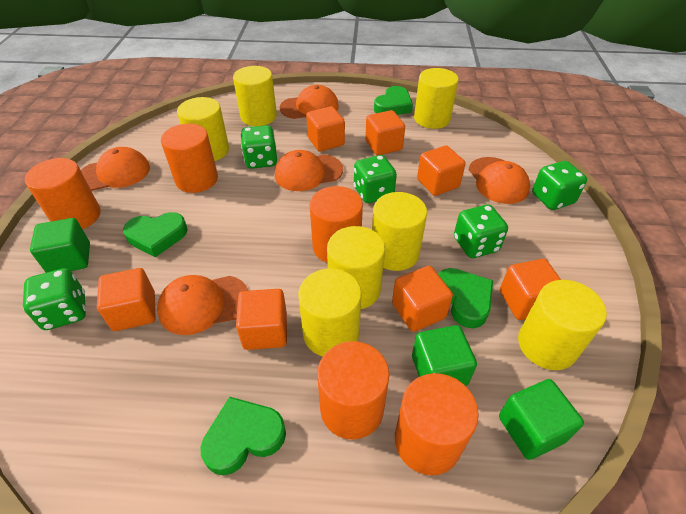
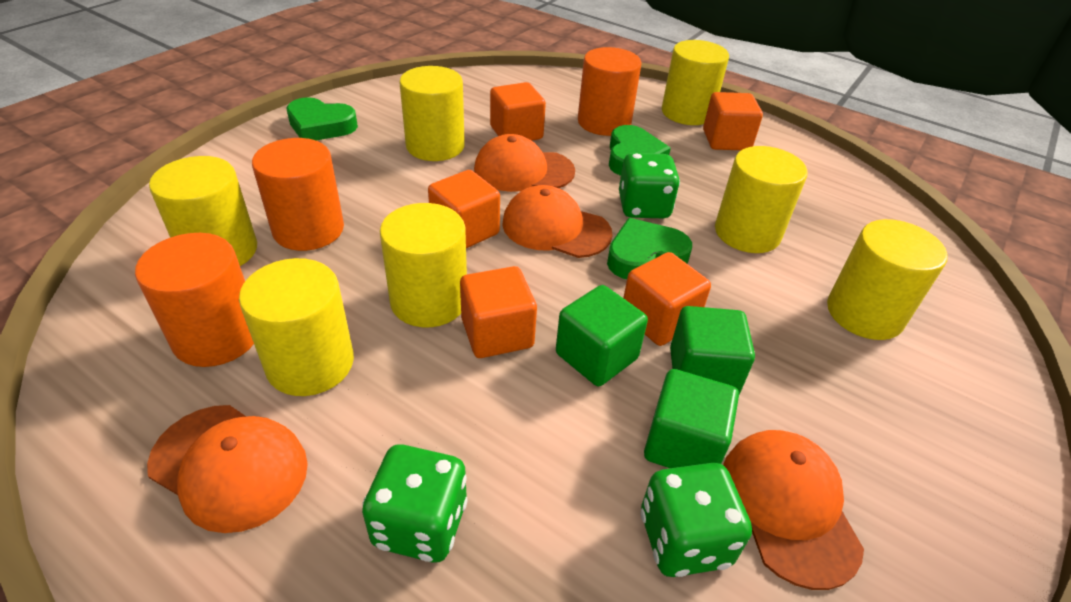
green dice: 5 -> 3
green heart: 4 -> 3
orange cap: 5 -> 4
orange cube: 7 -> 5
orange cylinder: 5 -> 3

